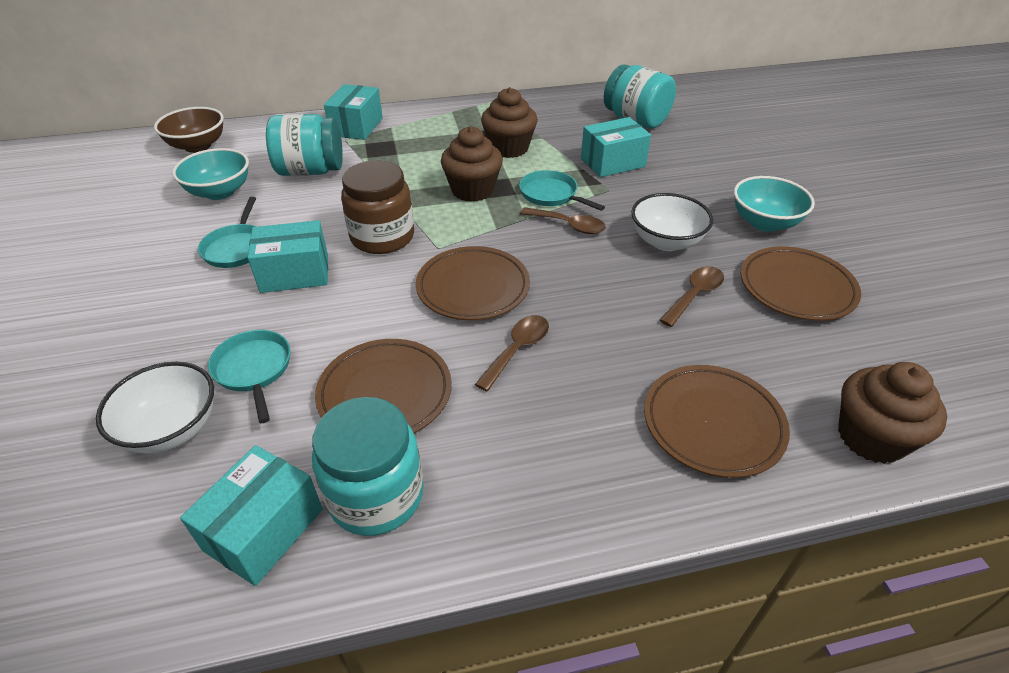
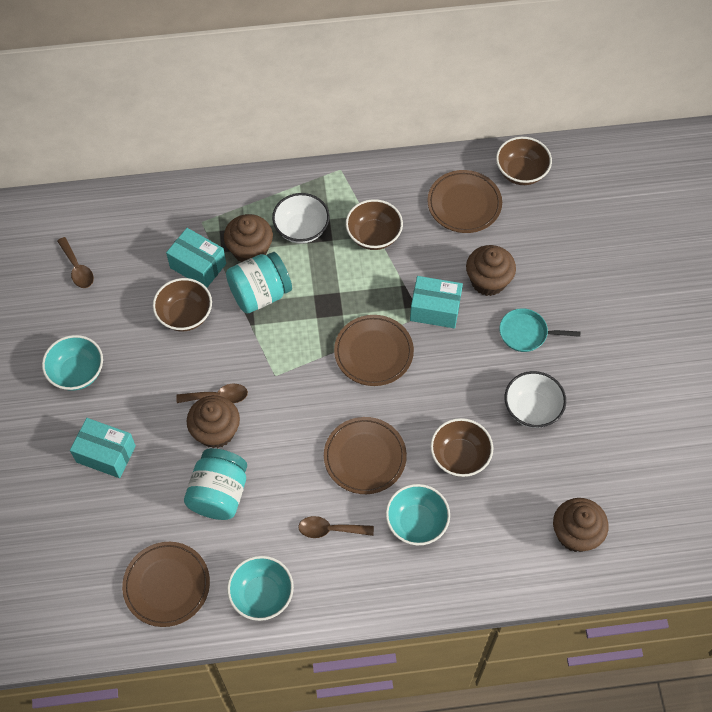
brown bowl: 1 -> 4
brown cupcake: 3 -> 4
brown jar: 1 -> 0
turquoise bowl: 2 -> 3
turquoise box: 4 -> 3
turquoise jar: 3 -> 2
turquoise pan: 3 -> 1

